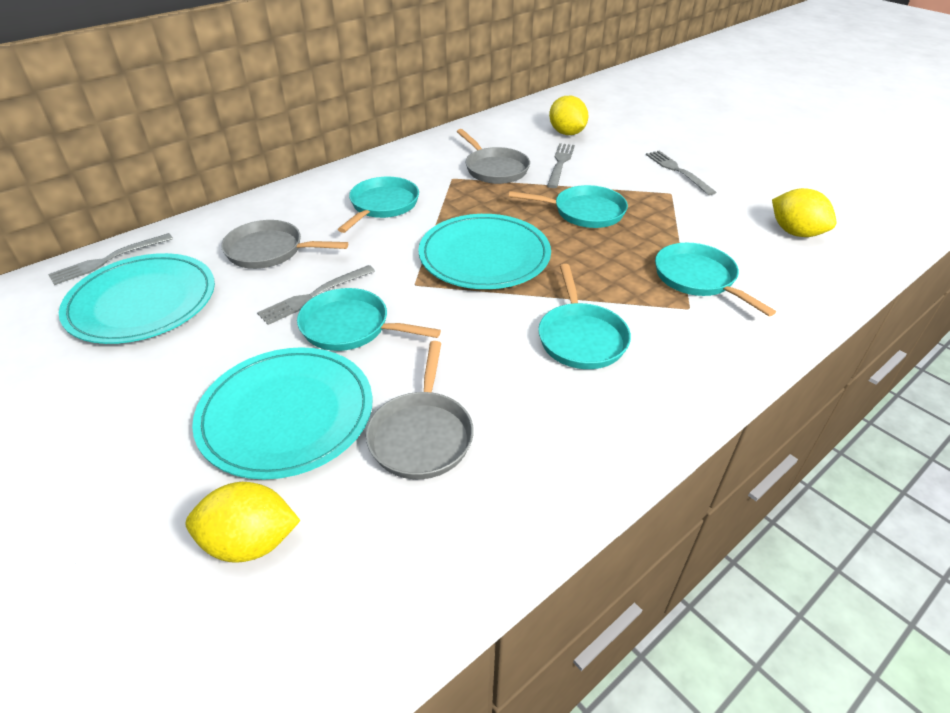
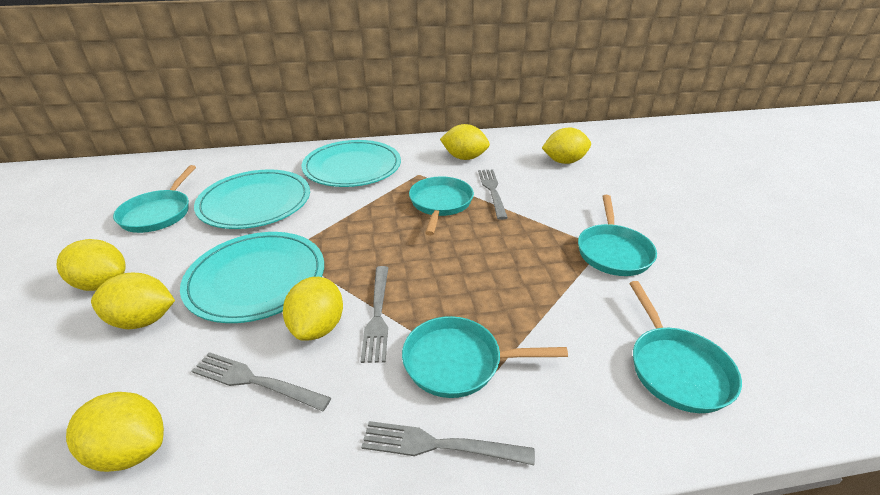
grey pan: 3 -> 0
yellow lemon: 3 -> 6

